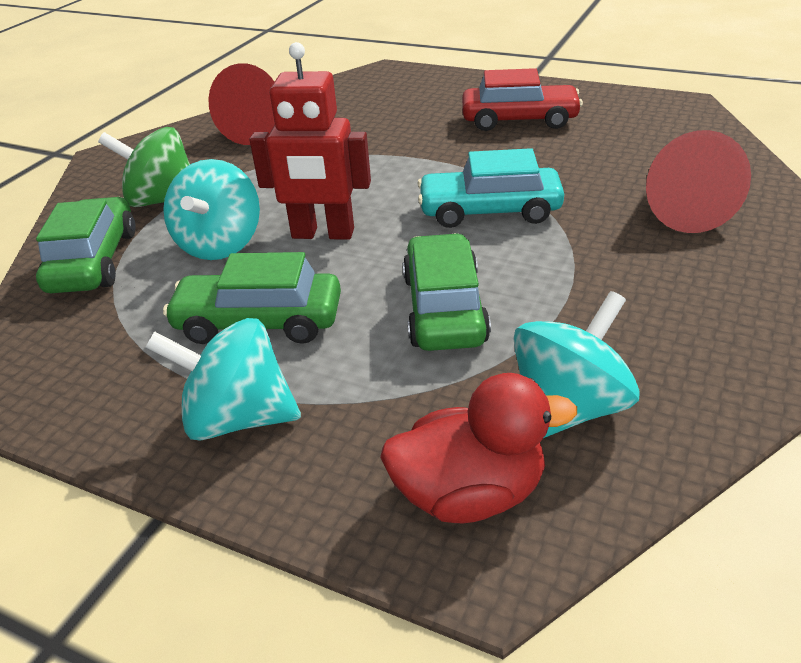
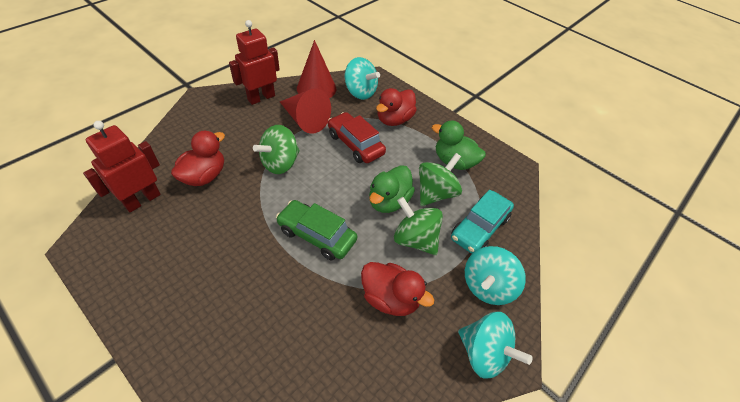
green car: 3 -> 1
green duck: 0 -> 2
green spinning top: 1 -> 3
red duck: 1 -> 3
red robot: 1 -> 2

